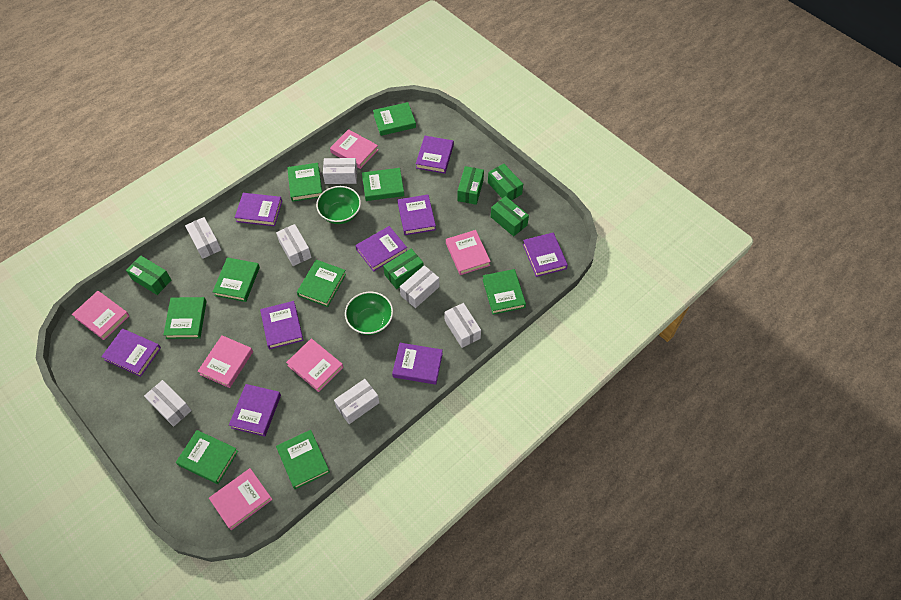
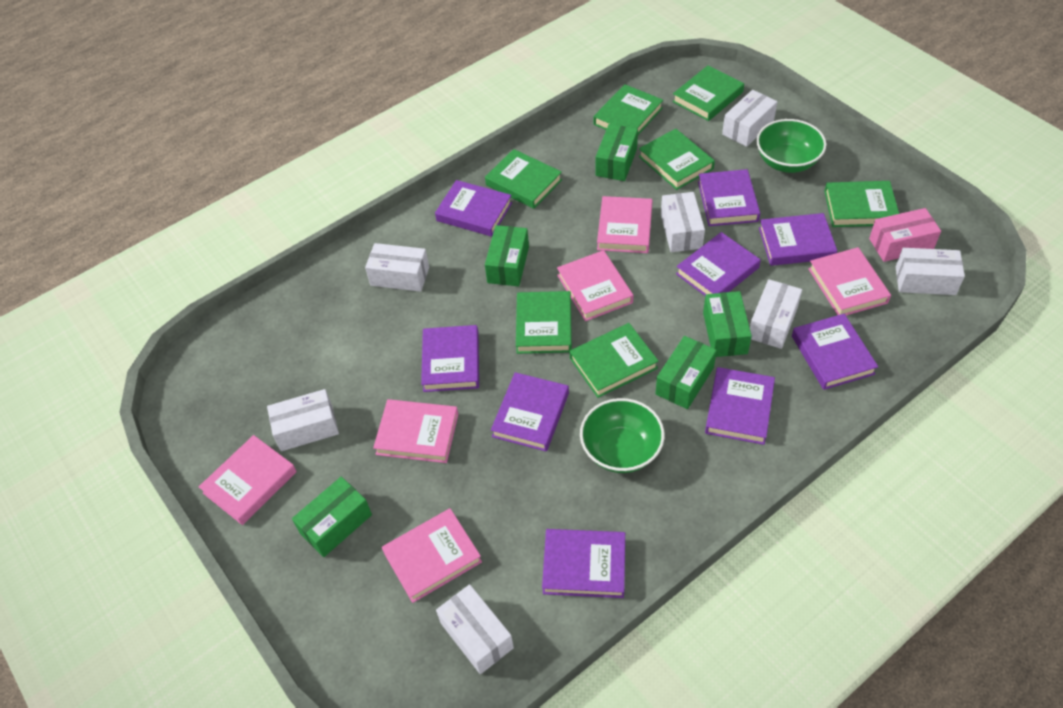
green book: 9 -> 7
pink box: 0 -> 1

